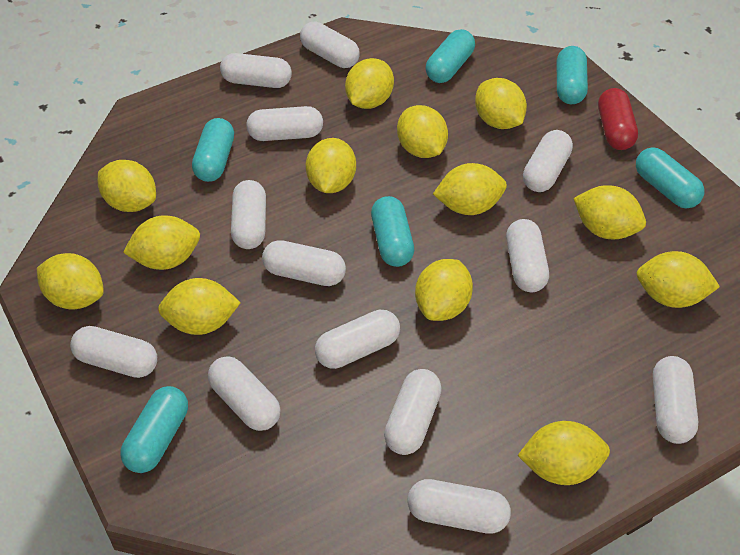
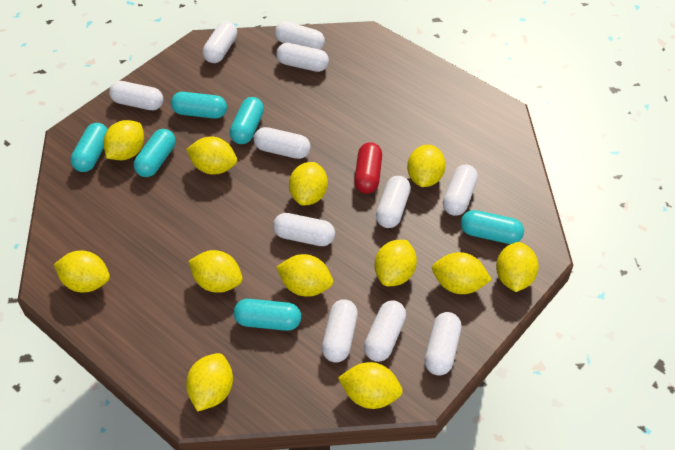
white capsule: 13 -> 11
yellow lemon: 13 -> 12

